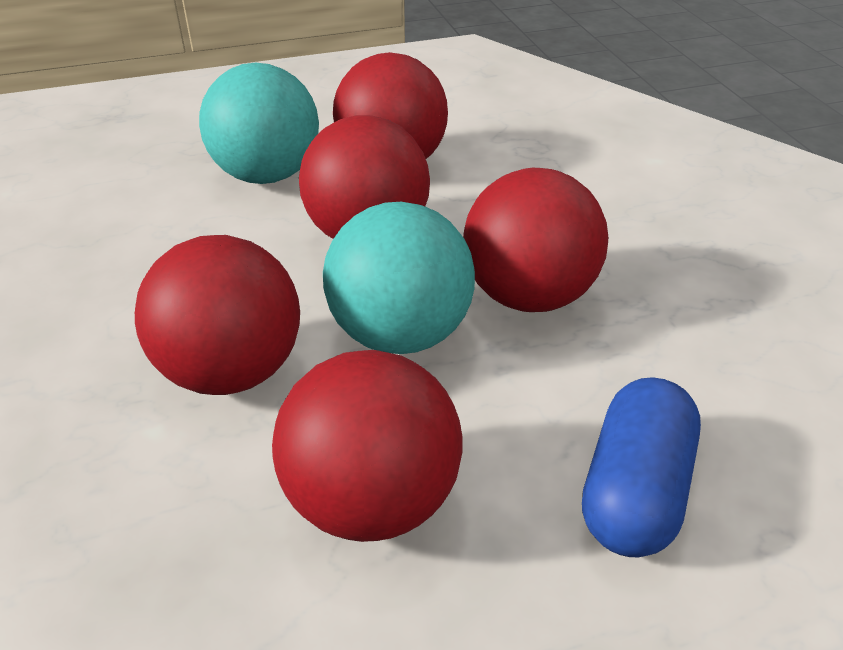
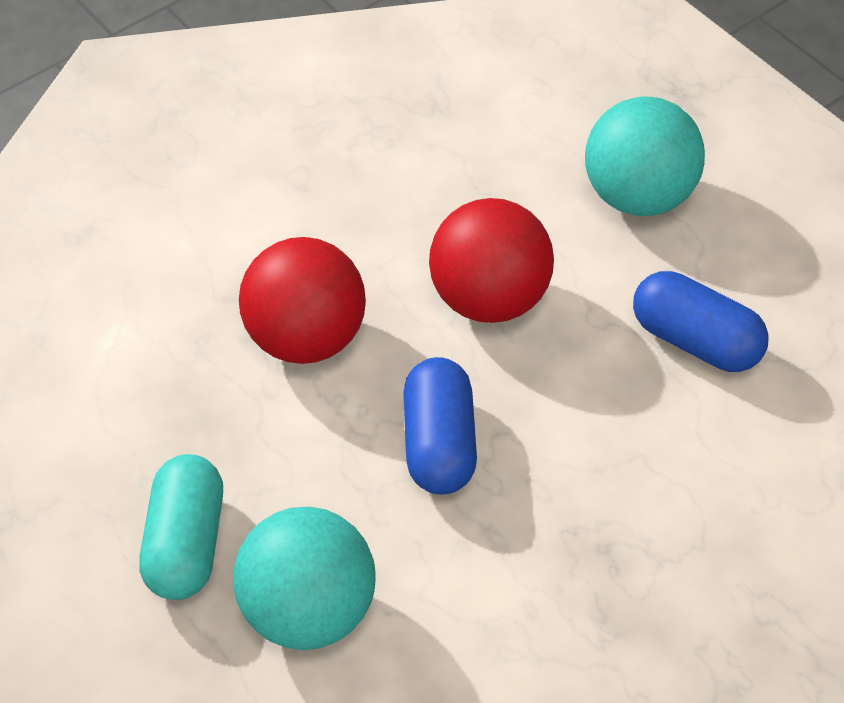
blue capsule: 1 -> 2
red ball: 5 -> 2
turquoise capsule: 0 -> 1

